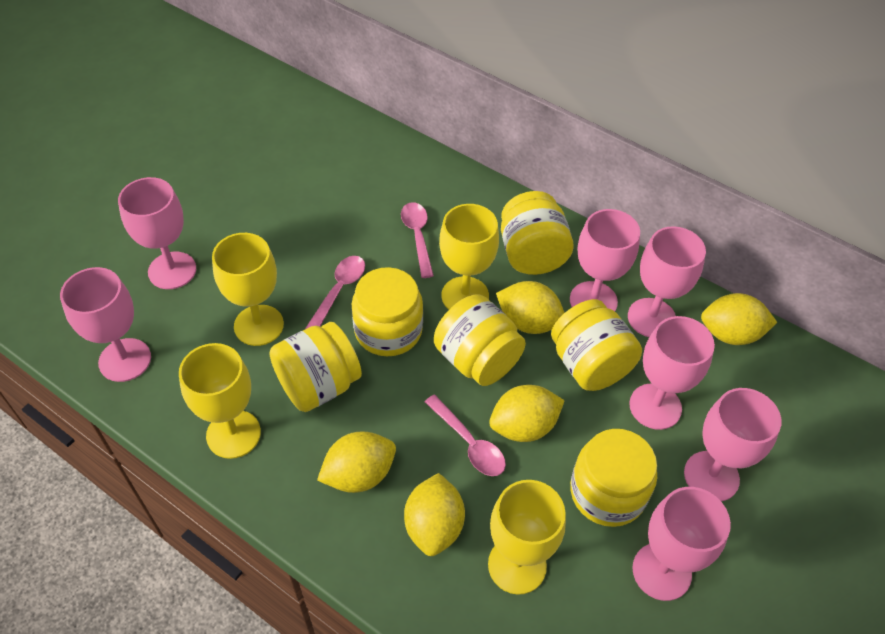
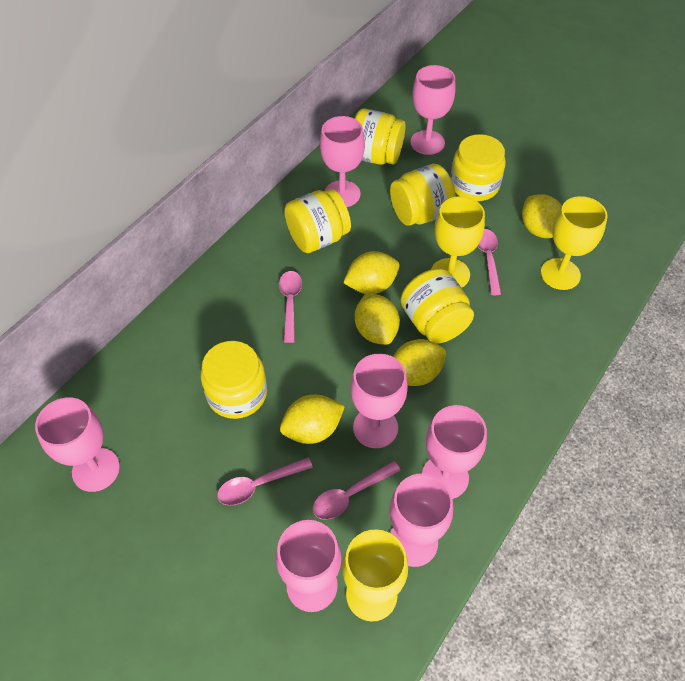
pink spoon: 3 -> 4
yellow goblet: 4 -> 3

